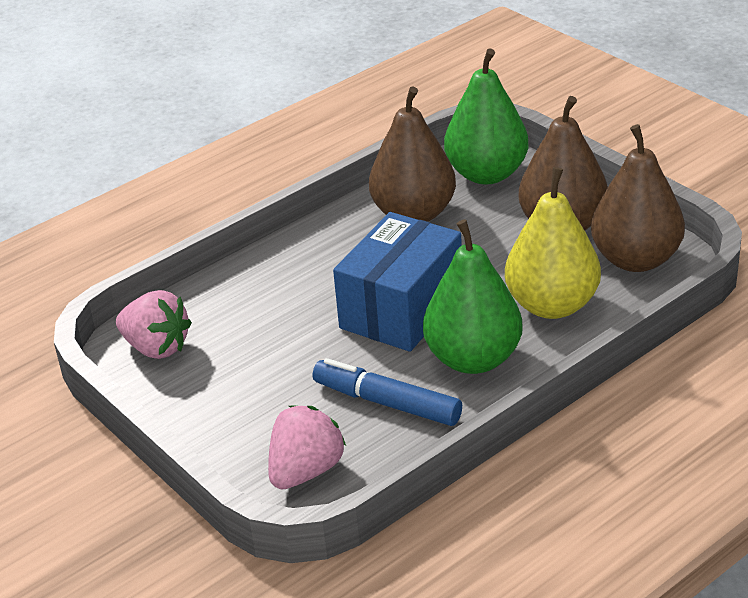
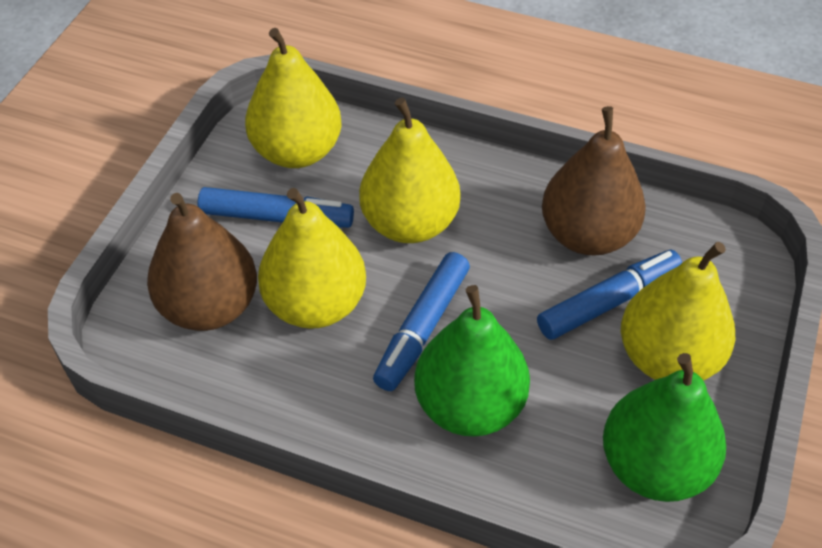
blue box: 1 -> 0
blue marker: 1 -> 3
brown pear: 3 -> 2
pink strawberry: 2 -> 0
yellow pear: 1 -> 4

